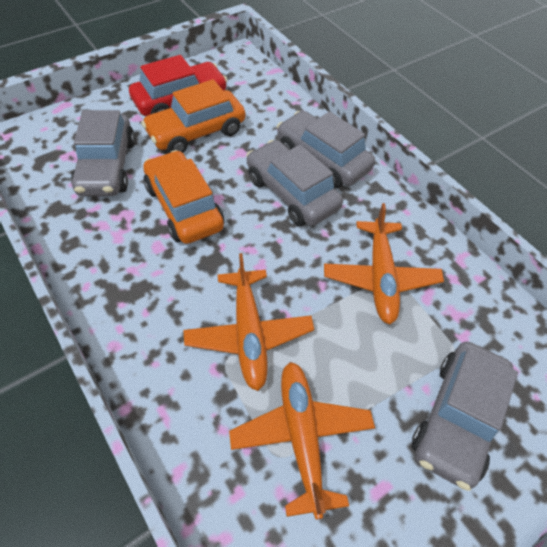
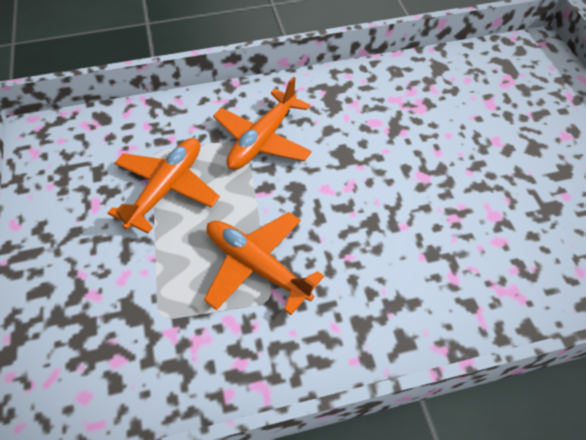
grey car: 4 -> 0
orange car: 2 -> 0
red car: 1 -> 0

